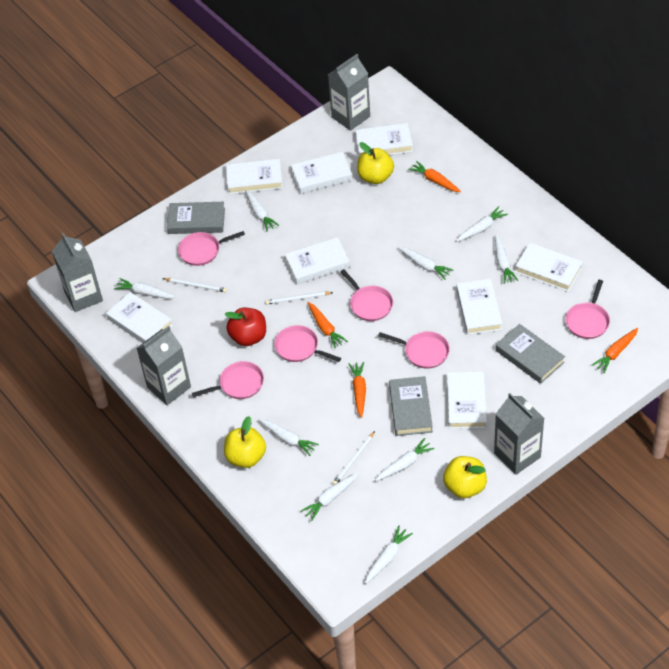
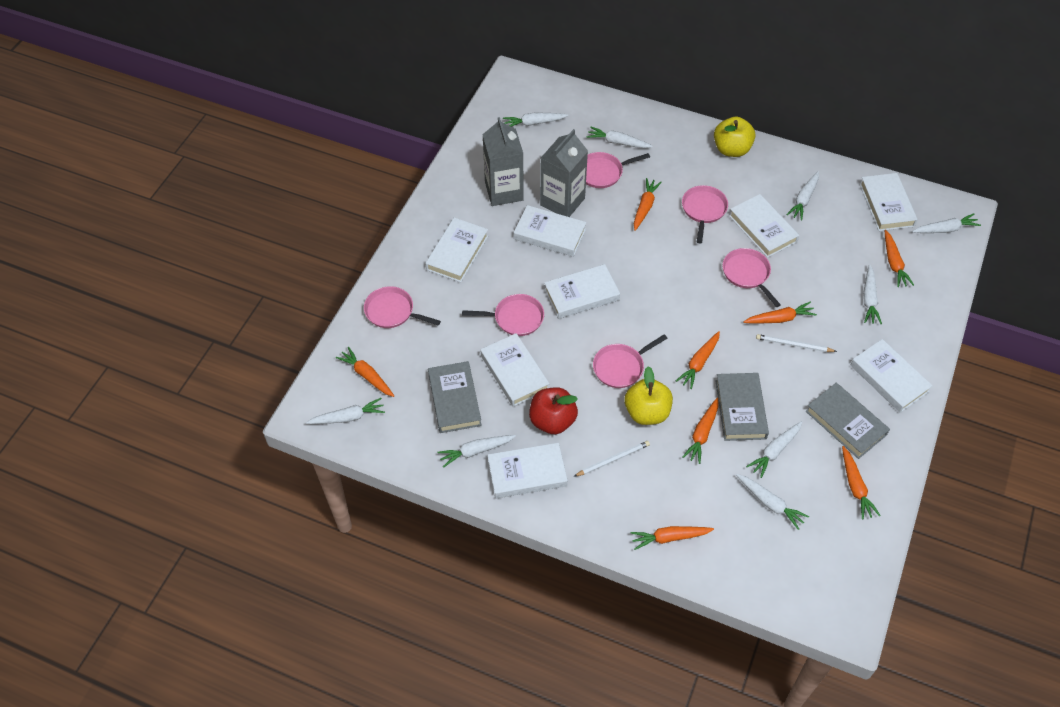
grey carton: 4 -> 2
orange carrot: 4 -> 8
white pencil: 3 -> 2
yellow apple: 3 -> 2

